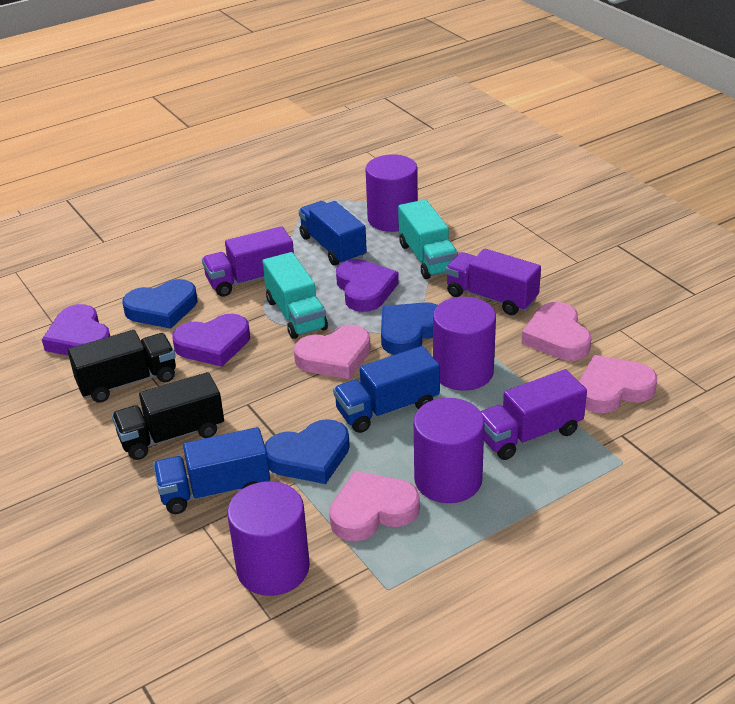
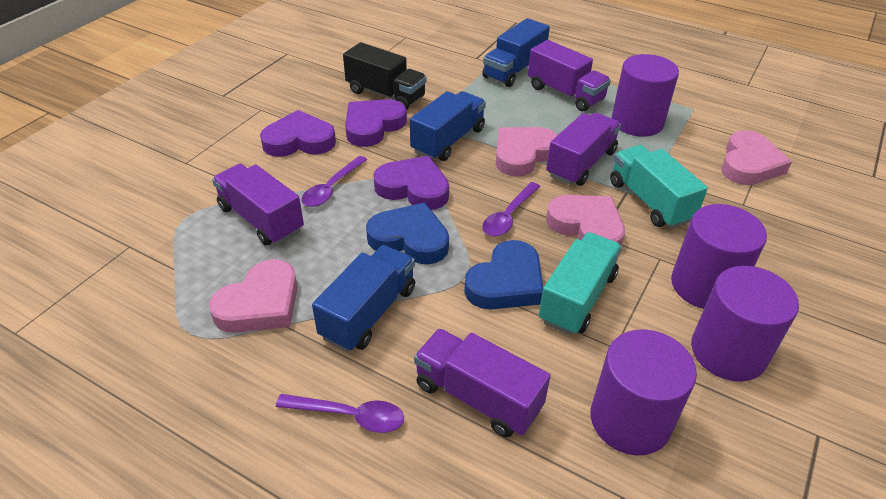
black truck: 2 -> 1
blue heart: 3 -> 2
purple spoon: 0 -> 3
purple truck: 3 -> 4

